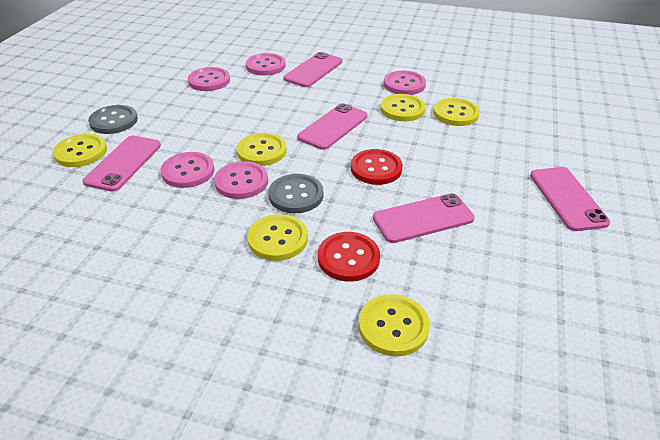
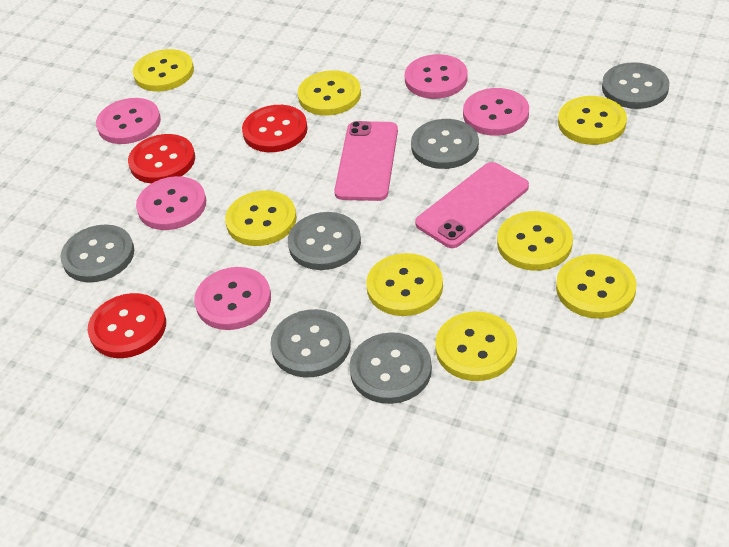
grey button: 2 -> 6
pink phone: 5 -> 2
red button: 2 -> 3
yellow button: 6 -> 8

